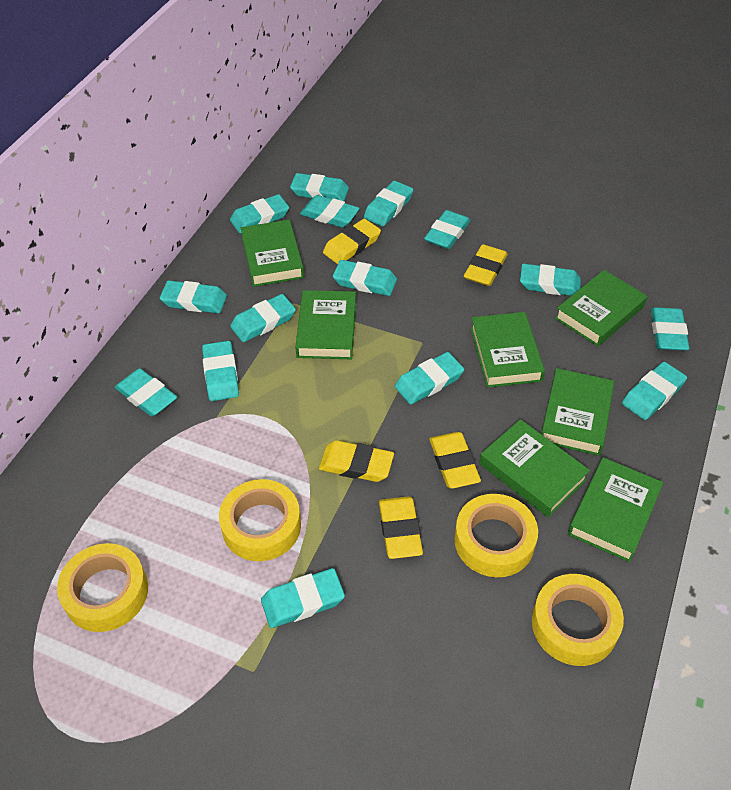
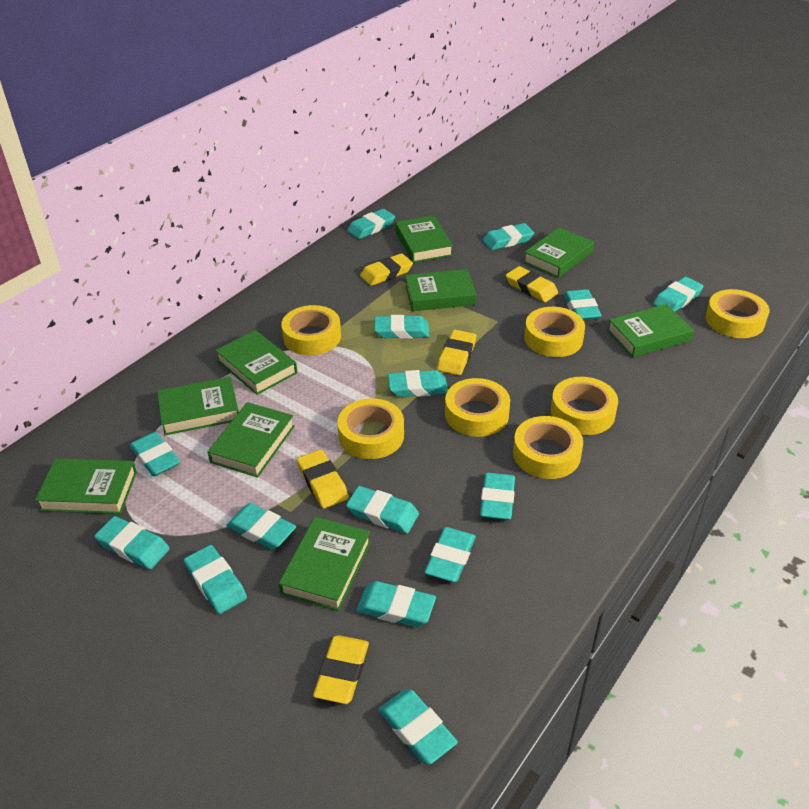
green book: 7 -> 9
yellow tape: 4 -> 7

